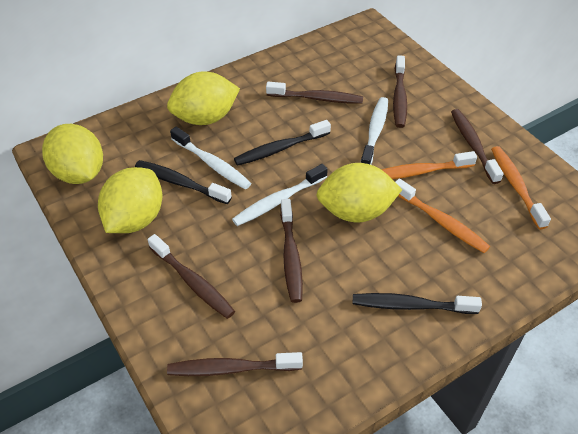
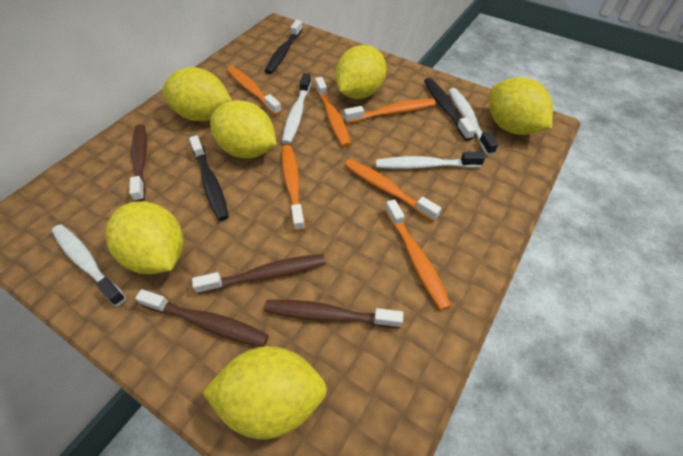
brown toothbrush: 6 -> 4
orange toothbrush: 3 -> 6
white toothbrush: 3 -> 4
yellow lemon: 4 -> 6

